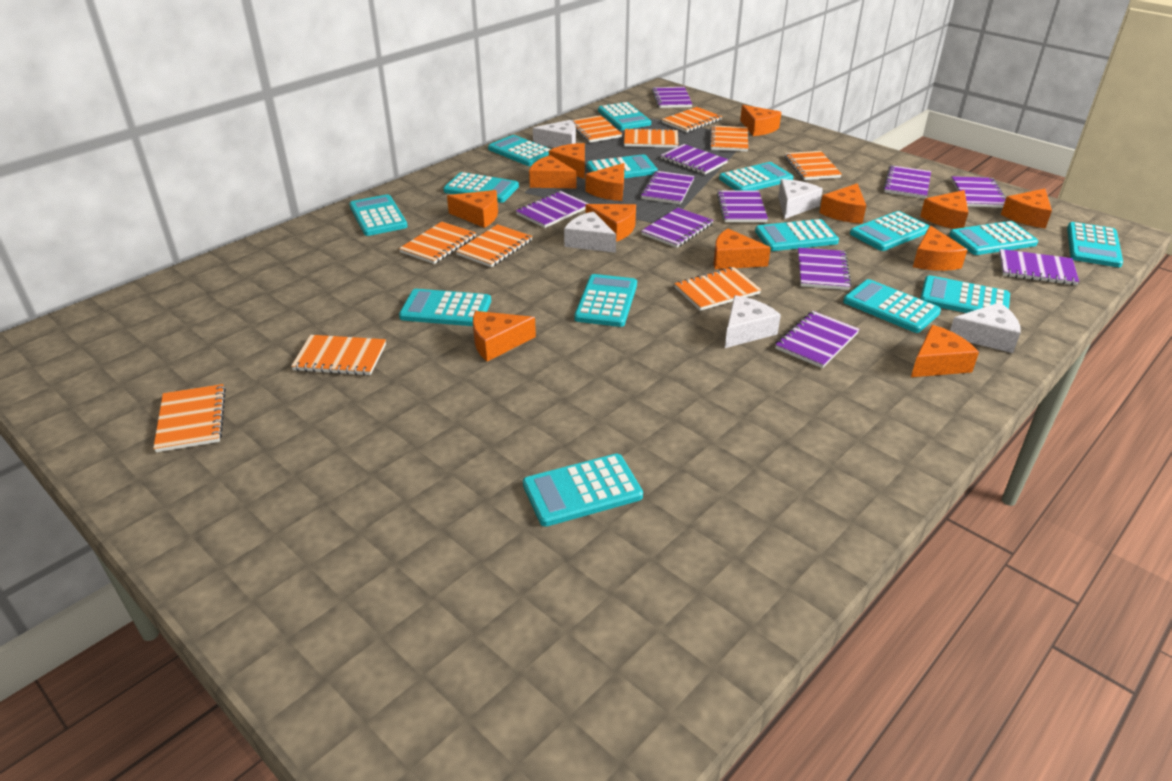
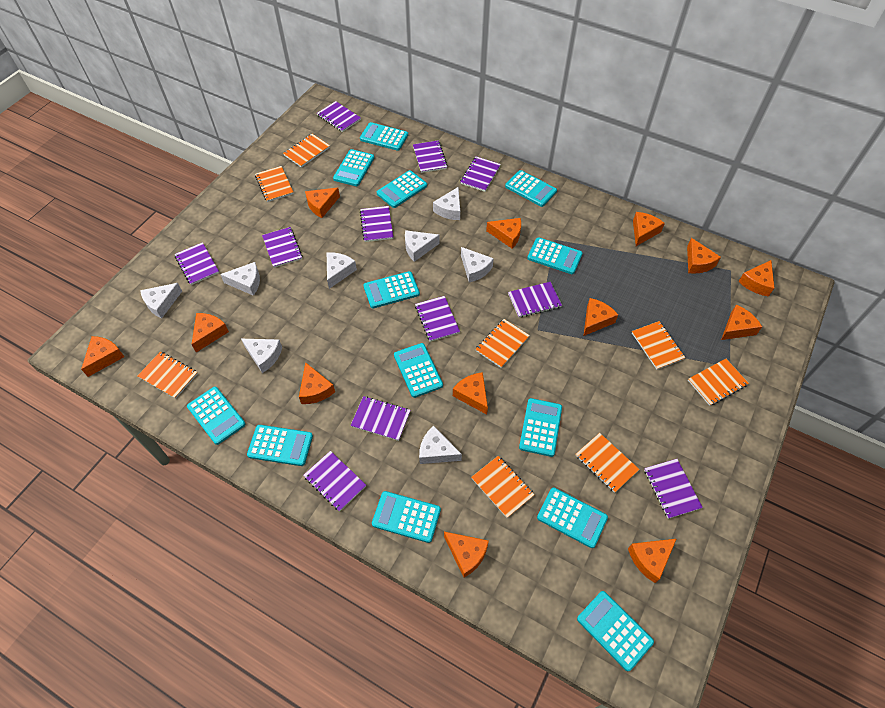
orange notebook: 10 -> 8
turquoise calculator: 15 -> 13
white cheese: 5 -> 8

